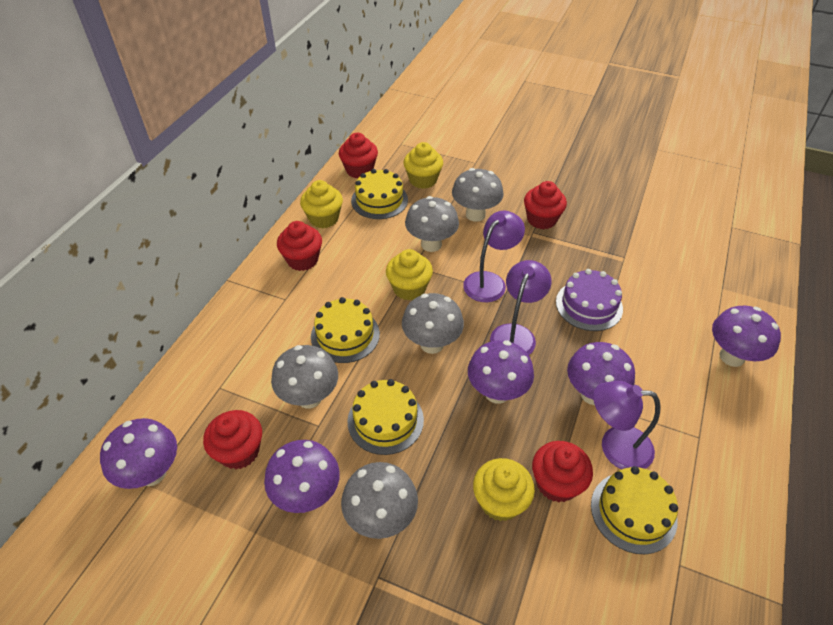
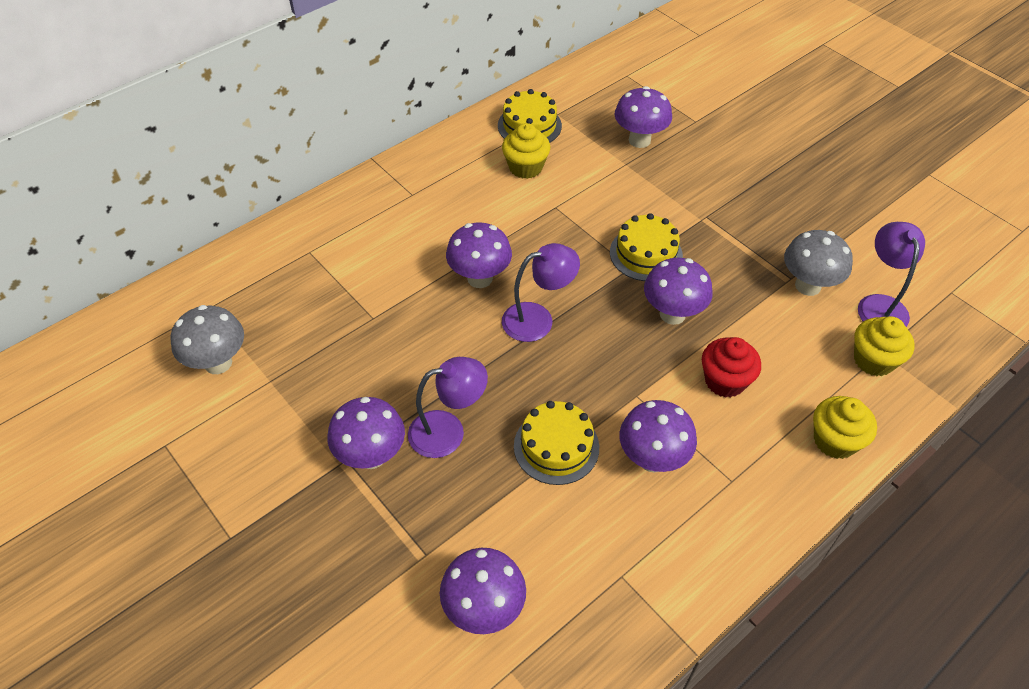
grey mushroom: 5 -> 2
purple cake: 1 -> 0
purple mushroom: 5 -> 6
red cupcake: 5 -> 1
yellow cake: 4 -> 3
yellow cupcake: 4 -> 3

